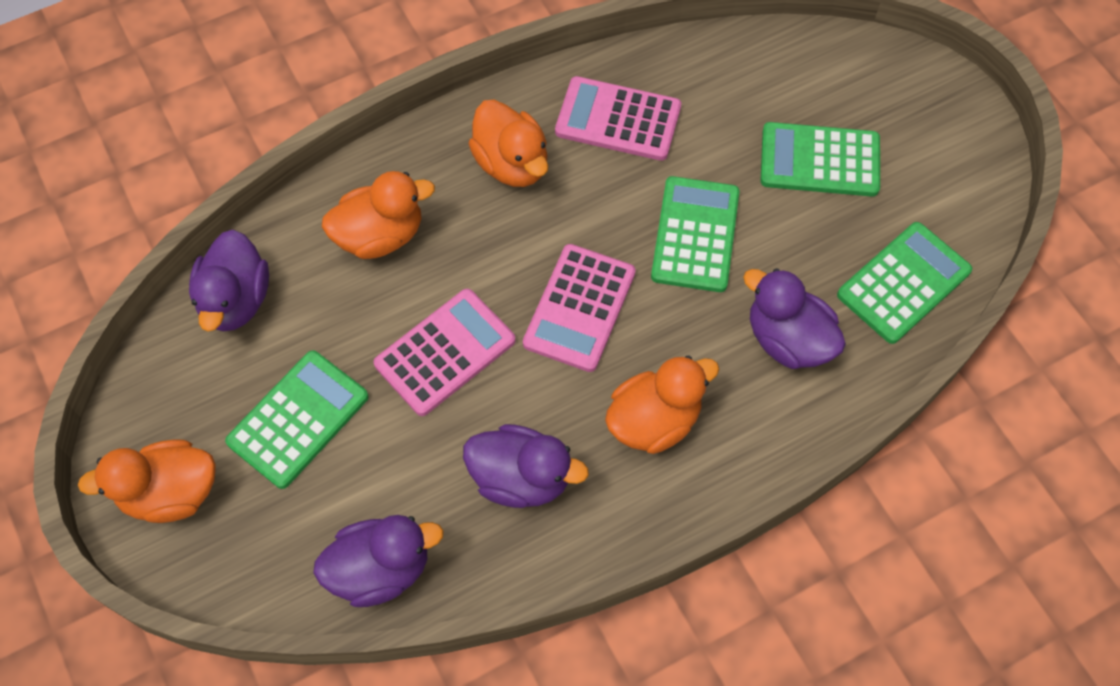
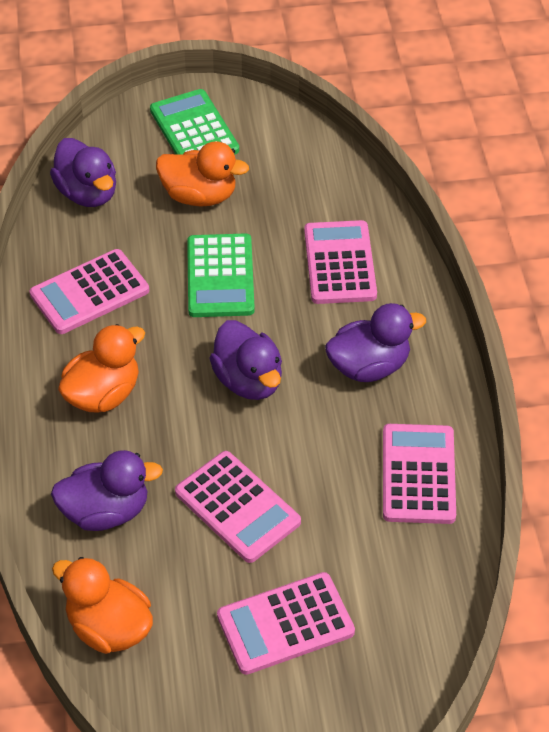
green calculator: 4 -> 2
orange duck: 4 -> 3
pink calculator: 3 -> 5

